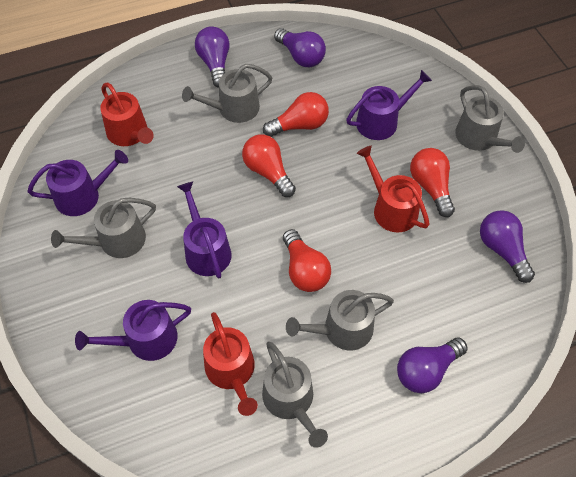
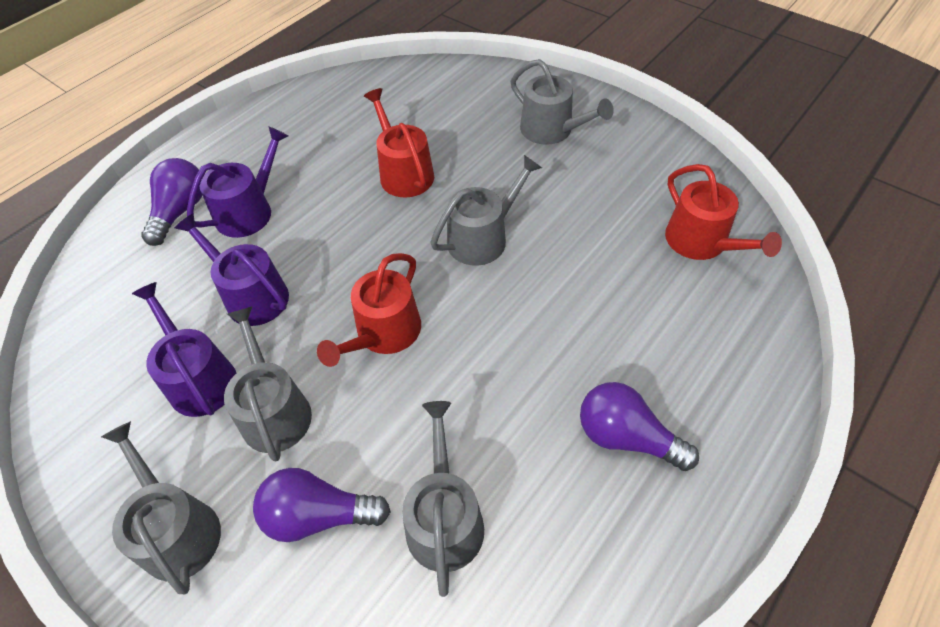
purple light bulb: 4 -> 3
purple watering can: 4 -> 3
red light bulb: 4 -> 0

